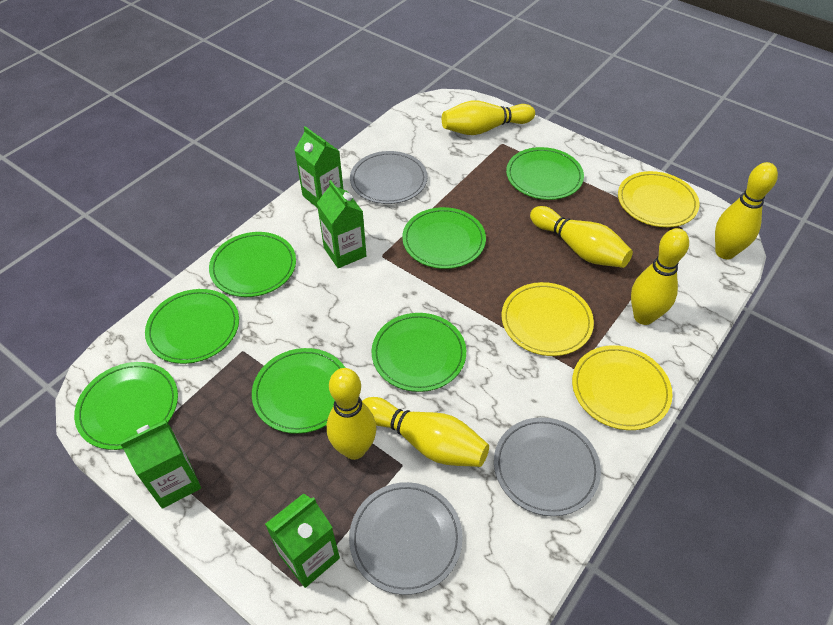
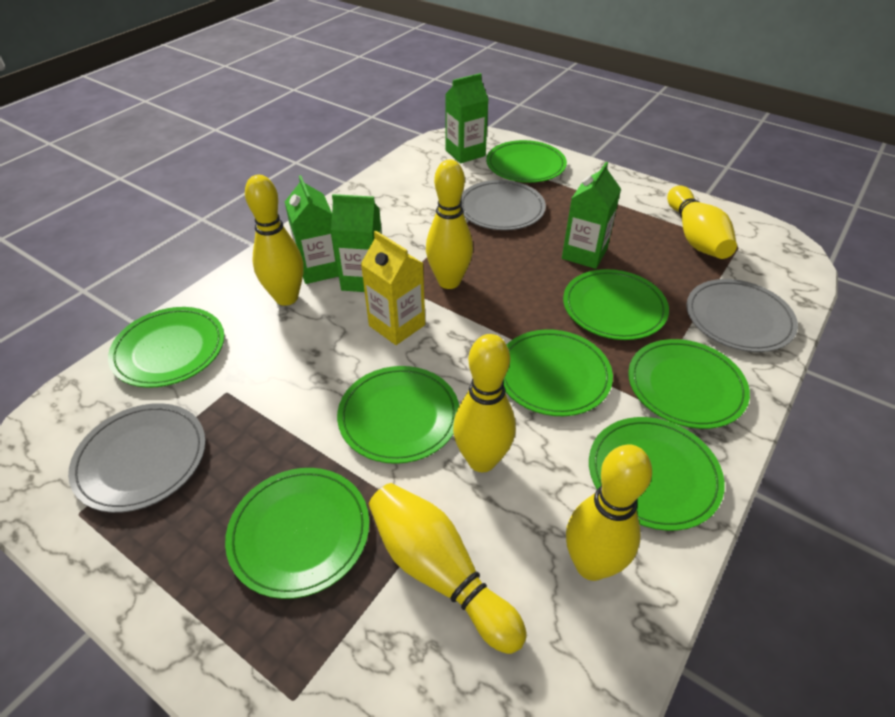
green plate: 7 -> 8
yellow carton: 0 -> 1
yellow plate: 3 -> 0

